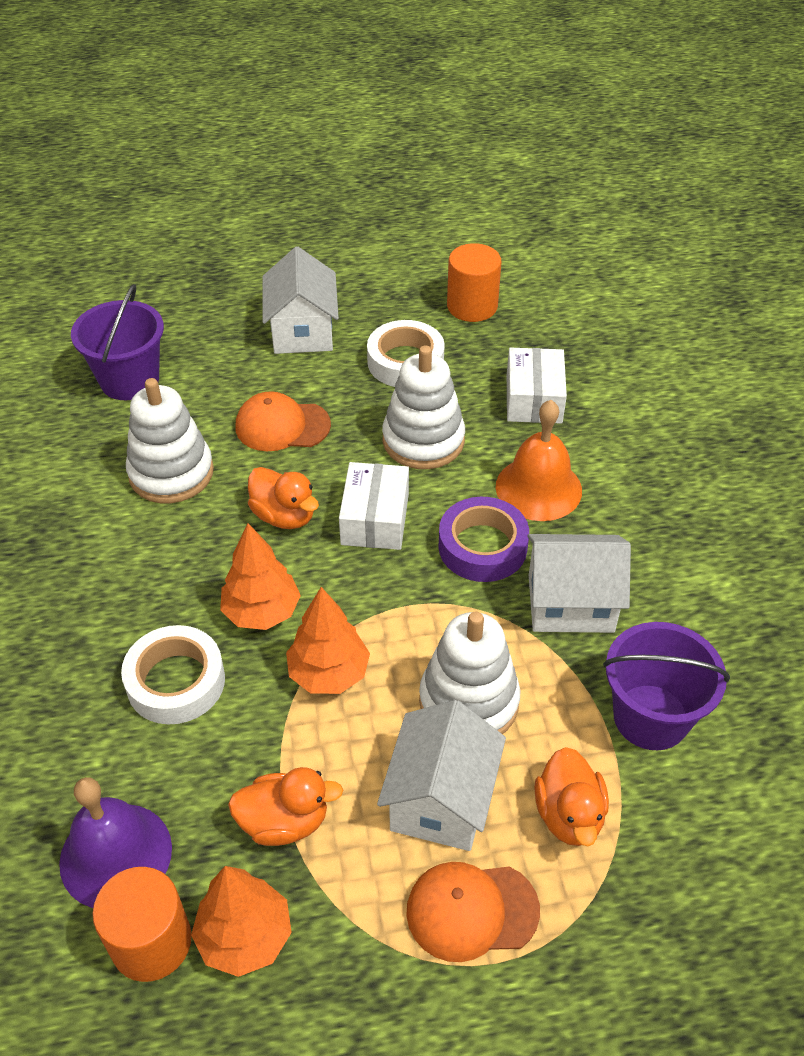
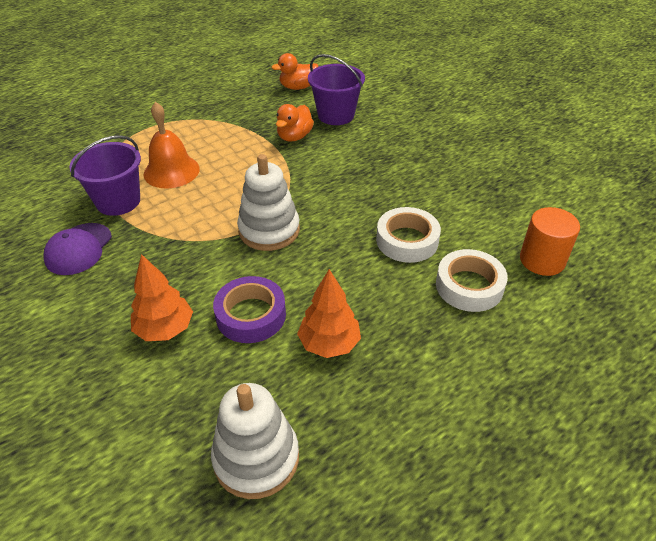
orange cap: 2 -> 0
orange cylinder: 2 -> 1
orange duck: 3 -> 2
orange tree: 3 -> 2
purple bell: 1 -> 0
purple cap: 0 -> 1
white box: 2 -> 0
white house: 3 -> 0
white stacking toy: 3 -> 2

